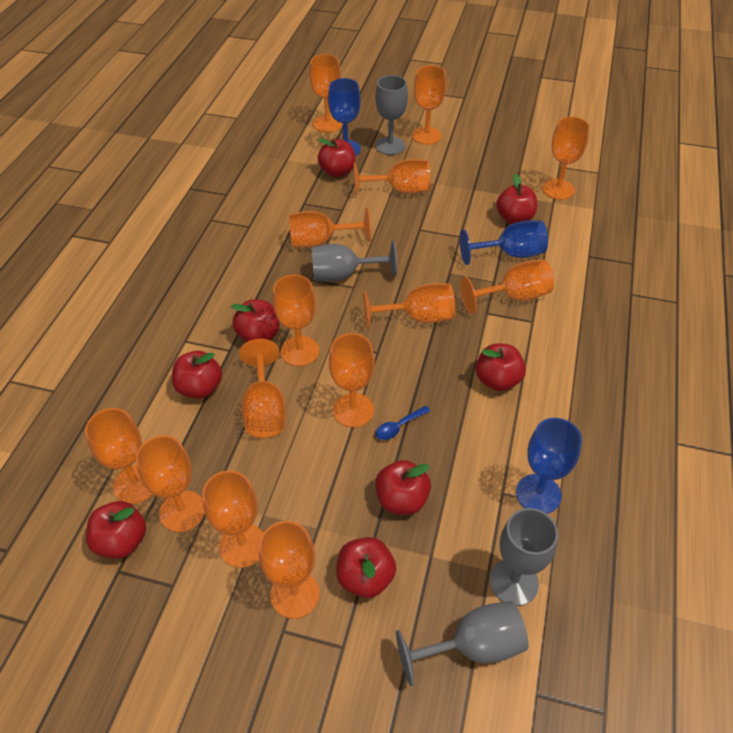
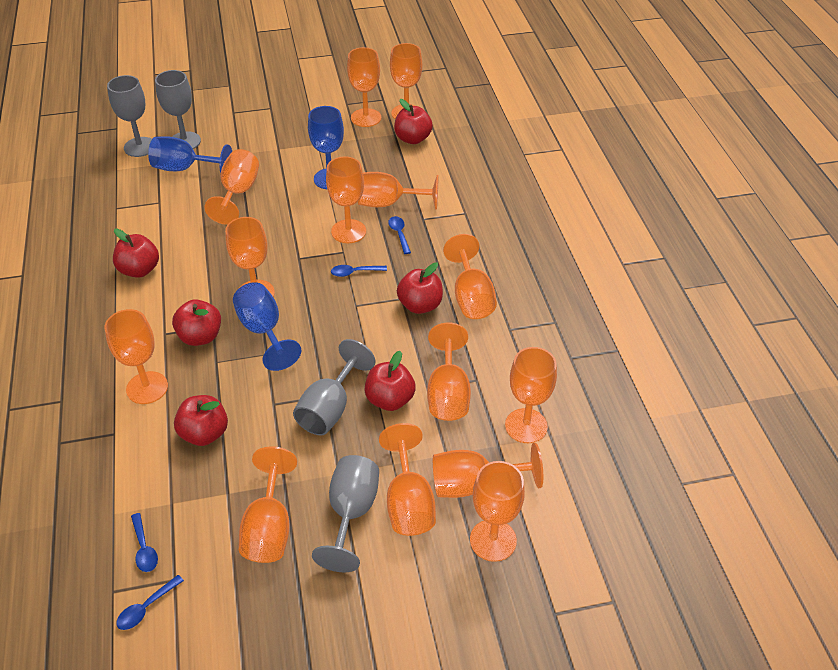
blue spoon: 1 -> 4
red apple: 8 -> 6

